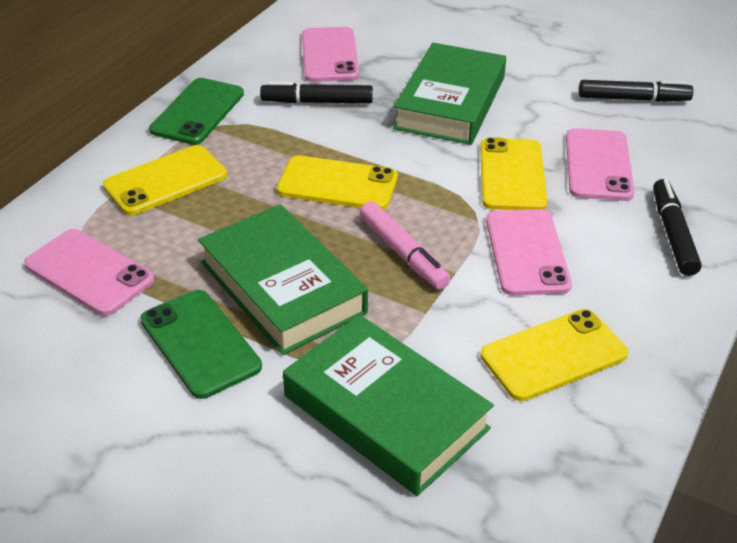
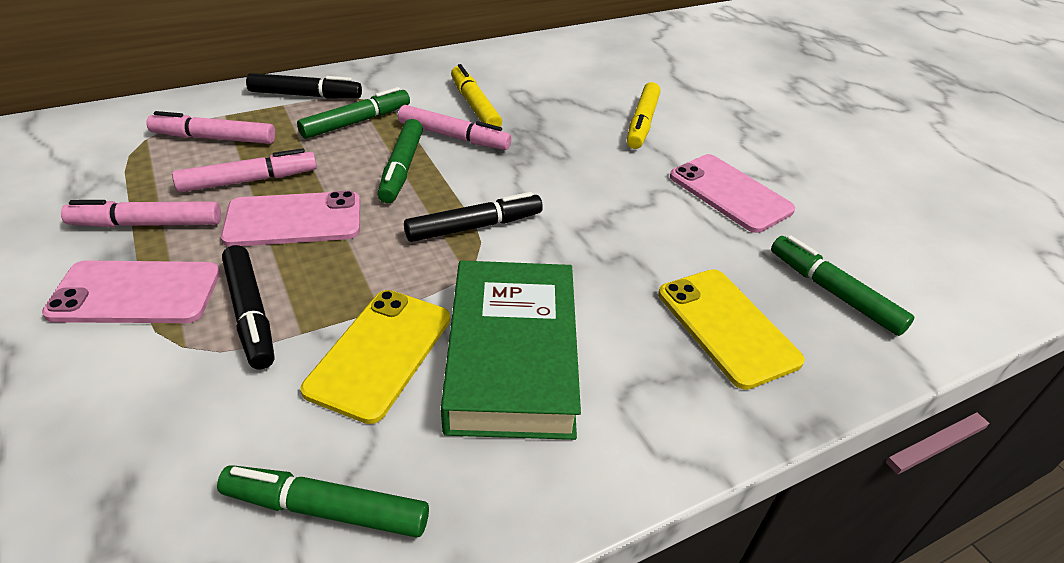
green book: 3 -> 1
green marker: 0 -> 4
green phone: 2 -> 0
pink marker: 1 -> 4
pink phone: 4 -> 3
yellow marker: 0 -> 2
yellow phone: 4 -> 2

